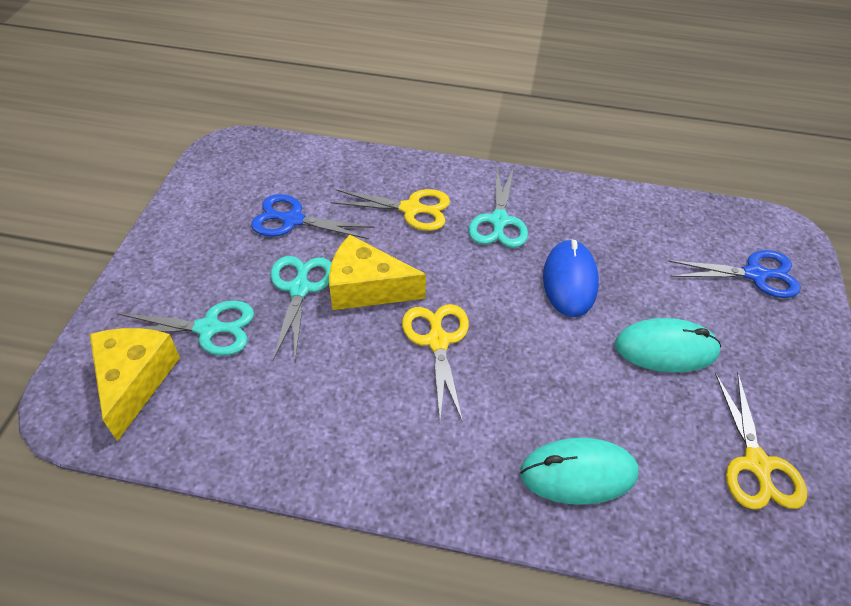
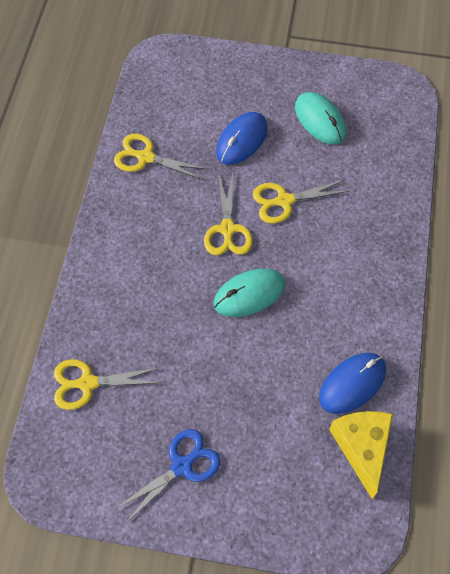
blue mouse: 1 -> 2
blue scissors: 2 -> 1
turquoise scissors: 3 -> 0
yellow cheese: 2 -> 1
yellow scissors: 3 -> 4

